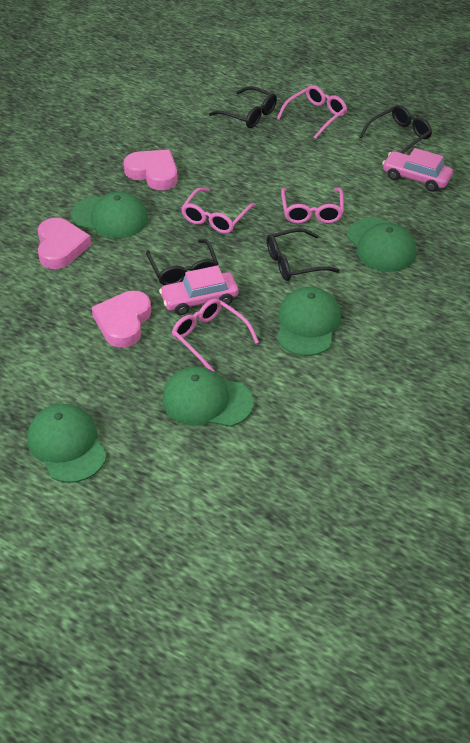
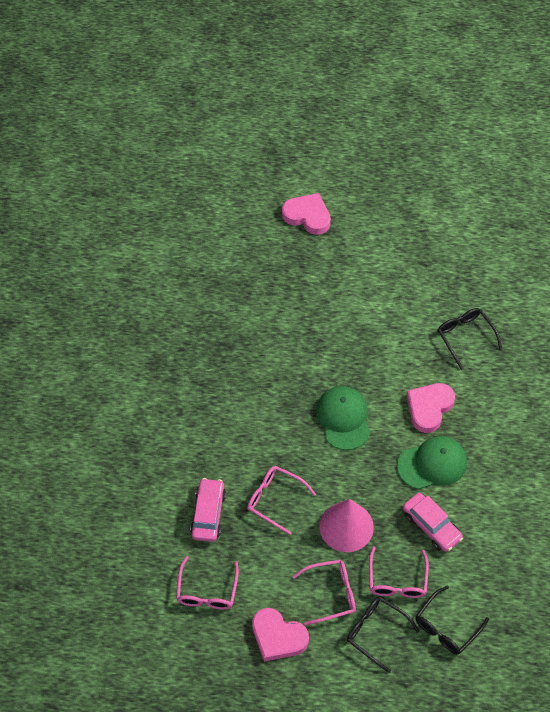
black glasses: 4 -> 3
green cap: 5 -> 2
pink cone: 0 -> 1

